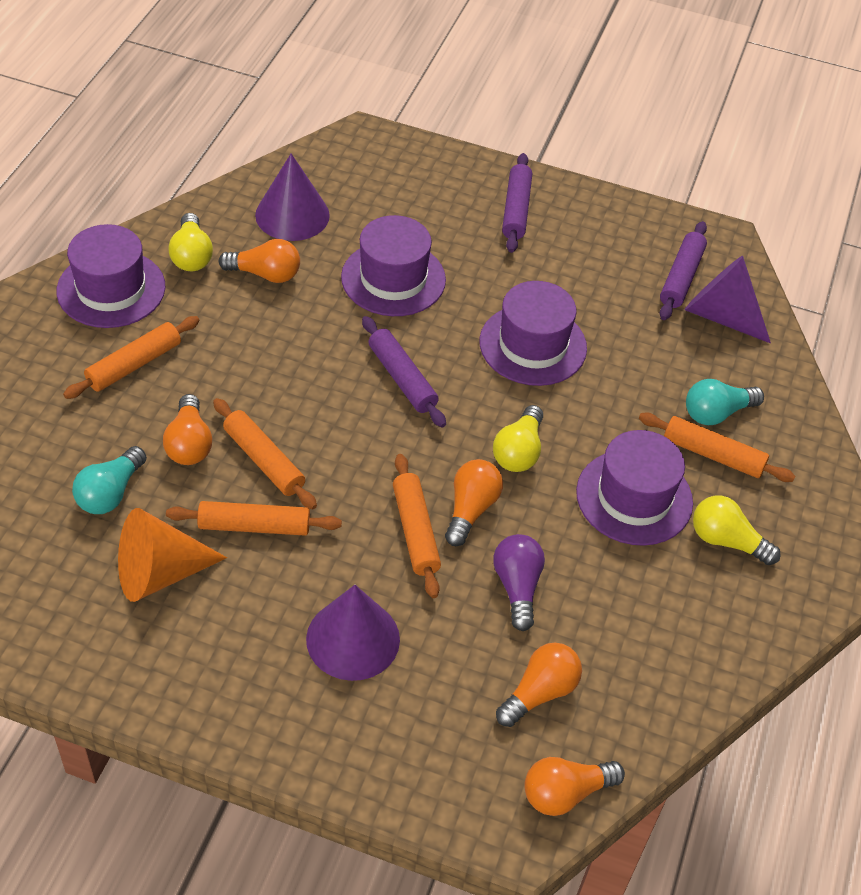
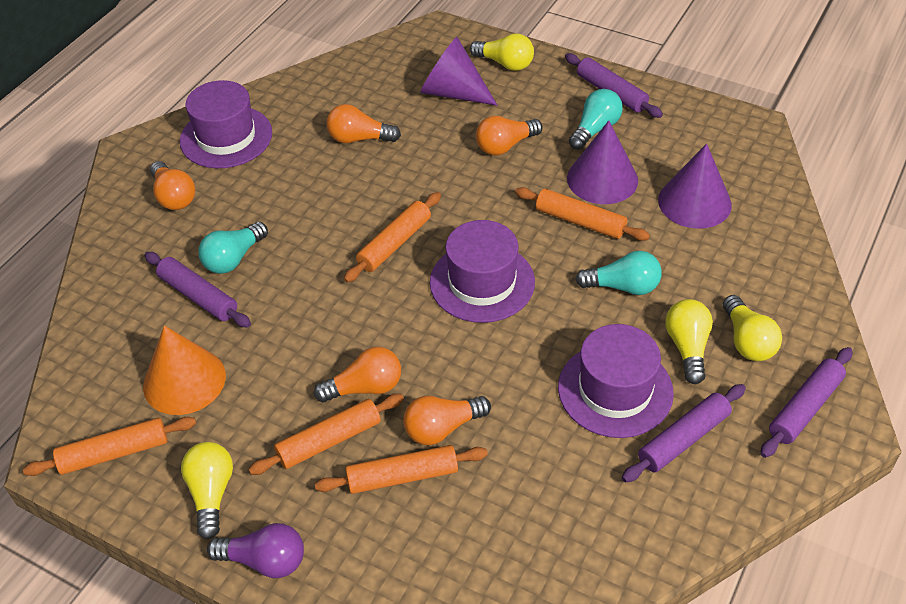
purple hat: 4 -> 3
purple rolling pin: 3 -> 4
turquoise light bulb: 2 -> 3
yellow light bulb: 3 -> 4

